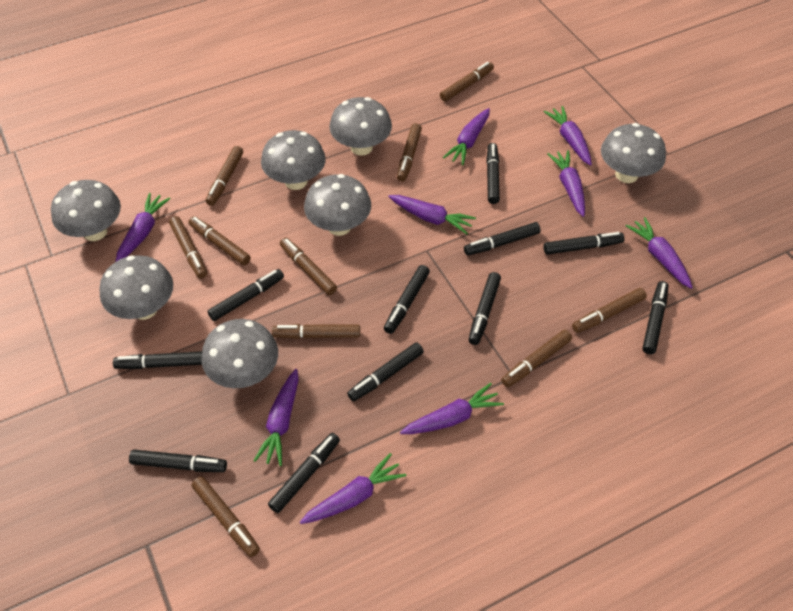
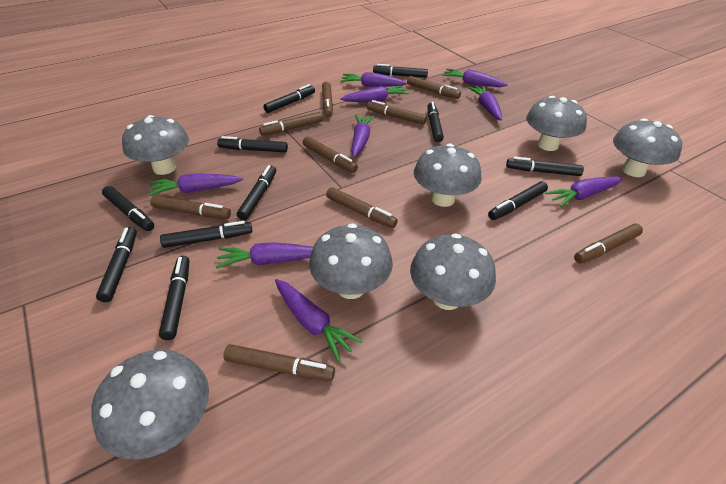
brown marker: 10 -> 9

